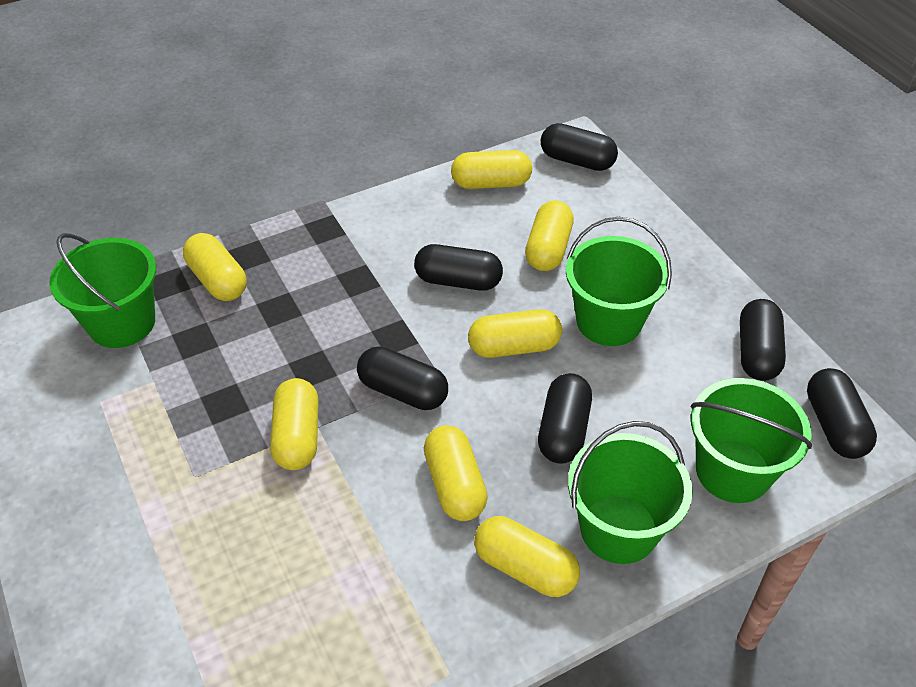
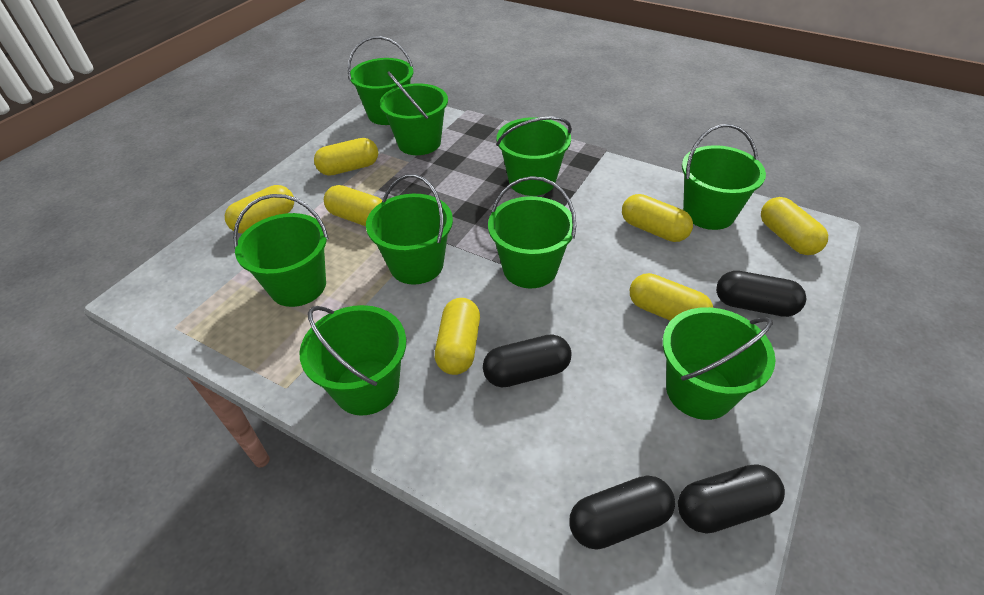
black capsule: 6 -> 4
green bucket: 4 -> 9

